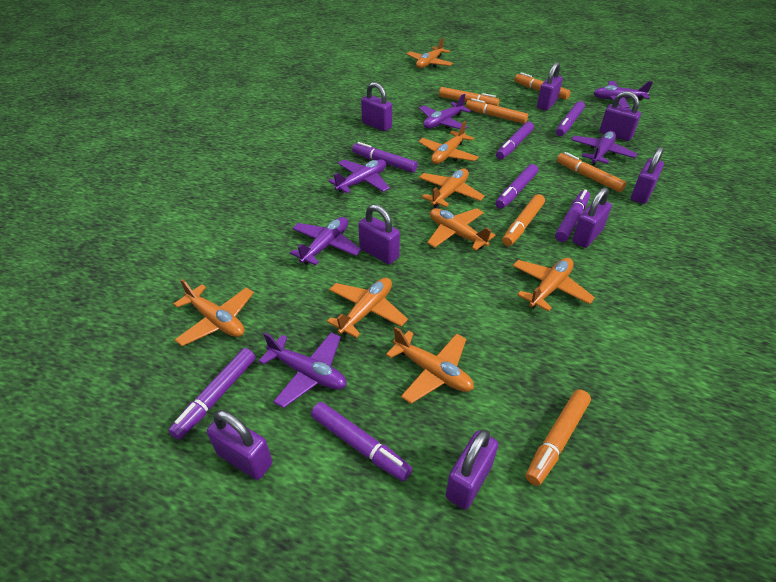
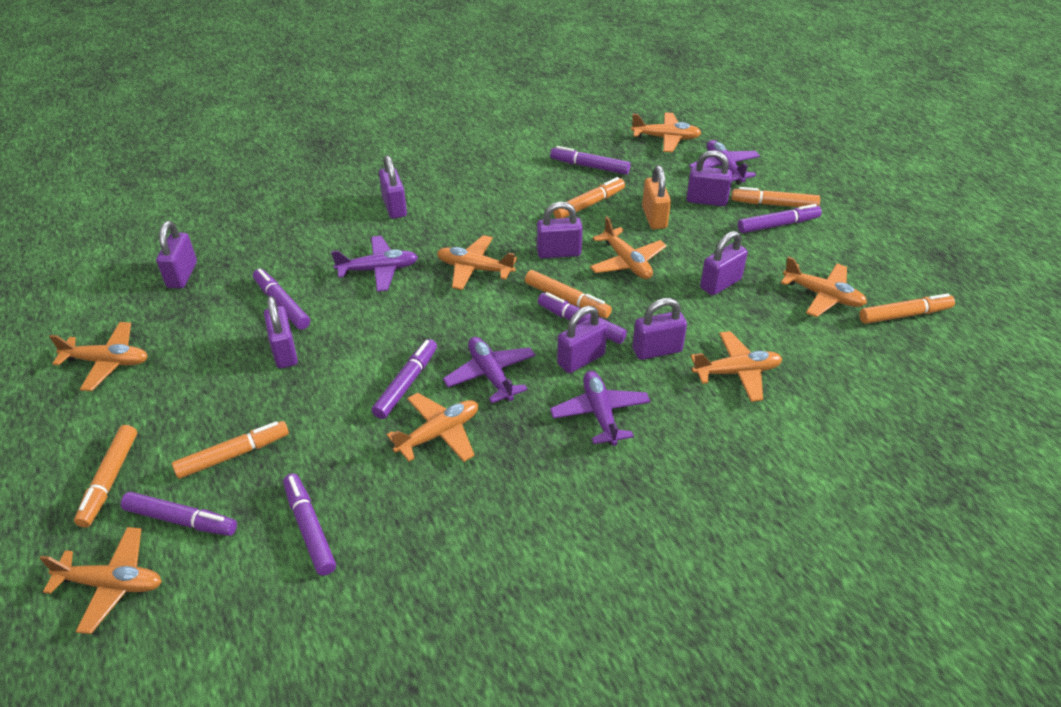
orange padlock: 0 -> 1
purple plane: 6 -> 4

